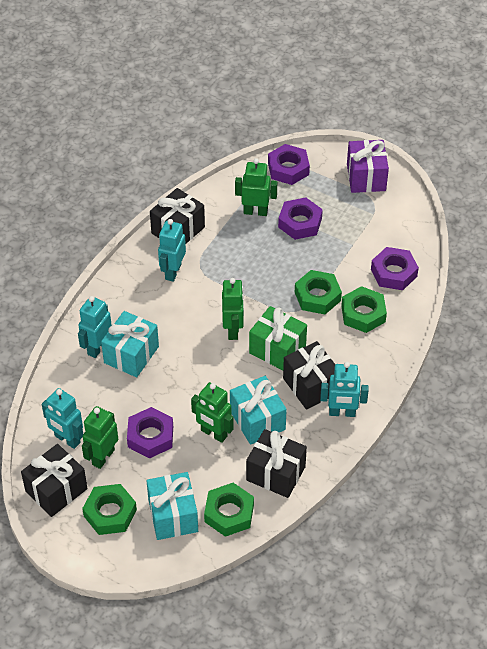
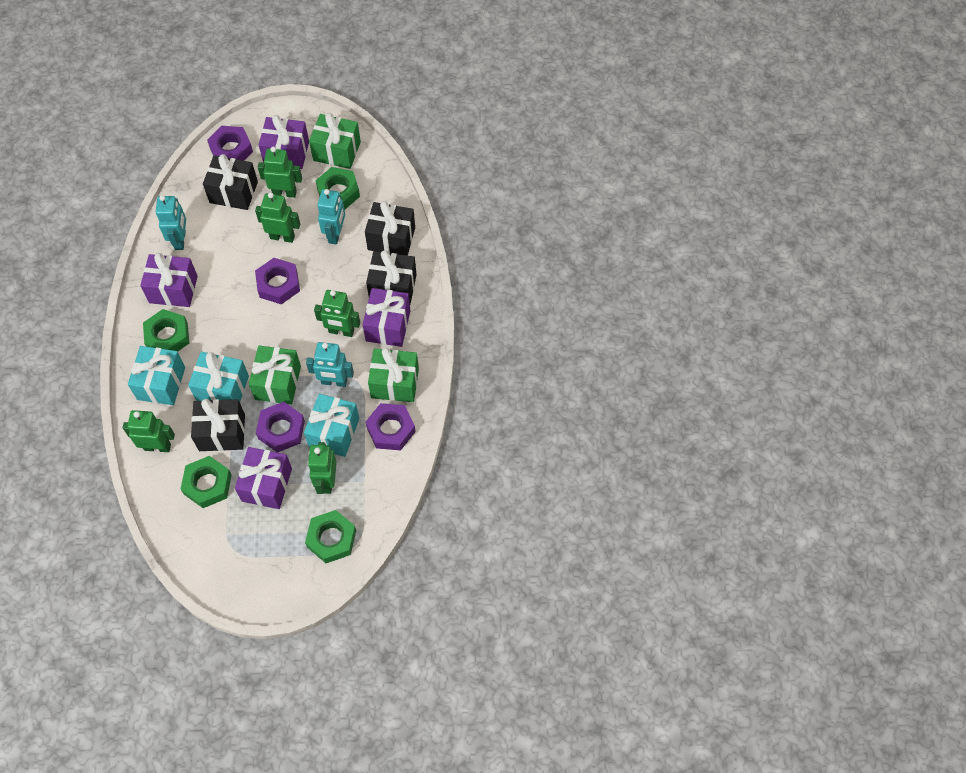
green gift: 1 -> 3
green robot: 4 -> 5
purple gift: 1 -> 4
turquoise robot: 4 -> 3

